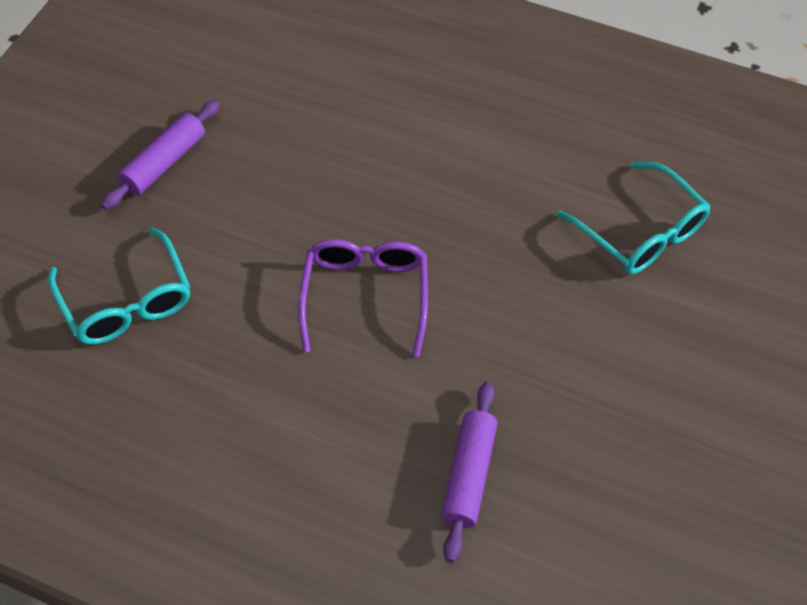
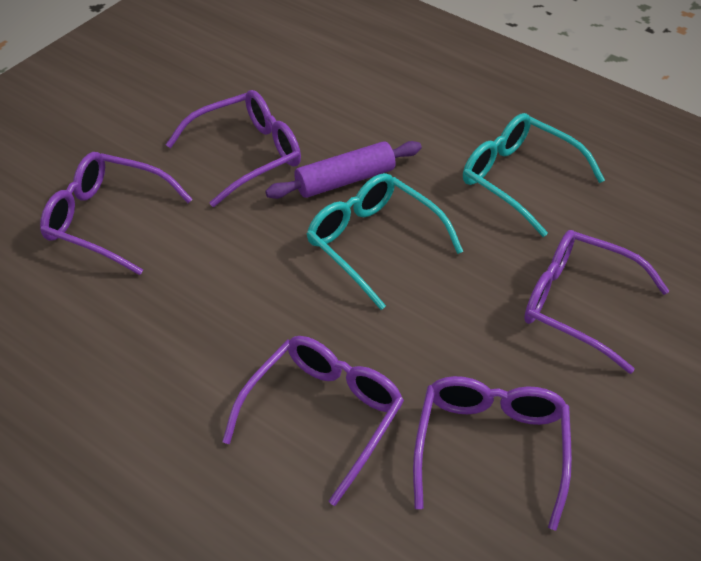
purple glasses: 1 -> 5
purple rolling pin: 2 -> 1

